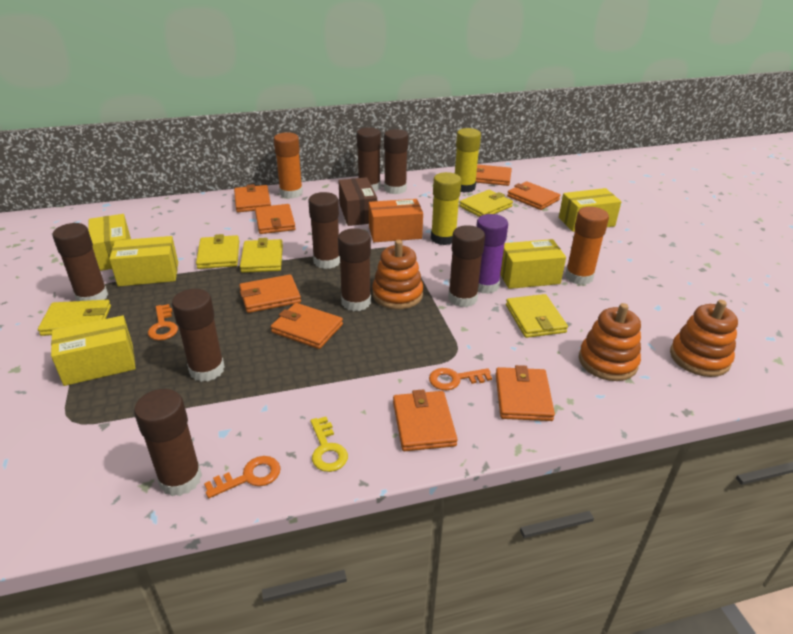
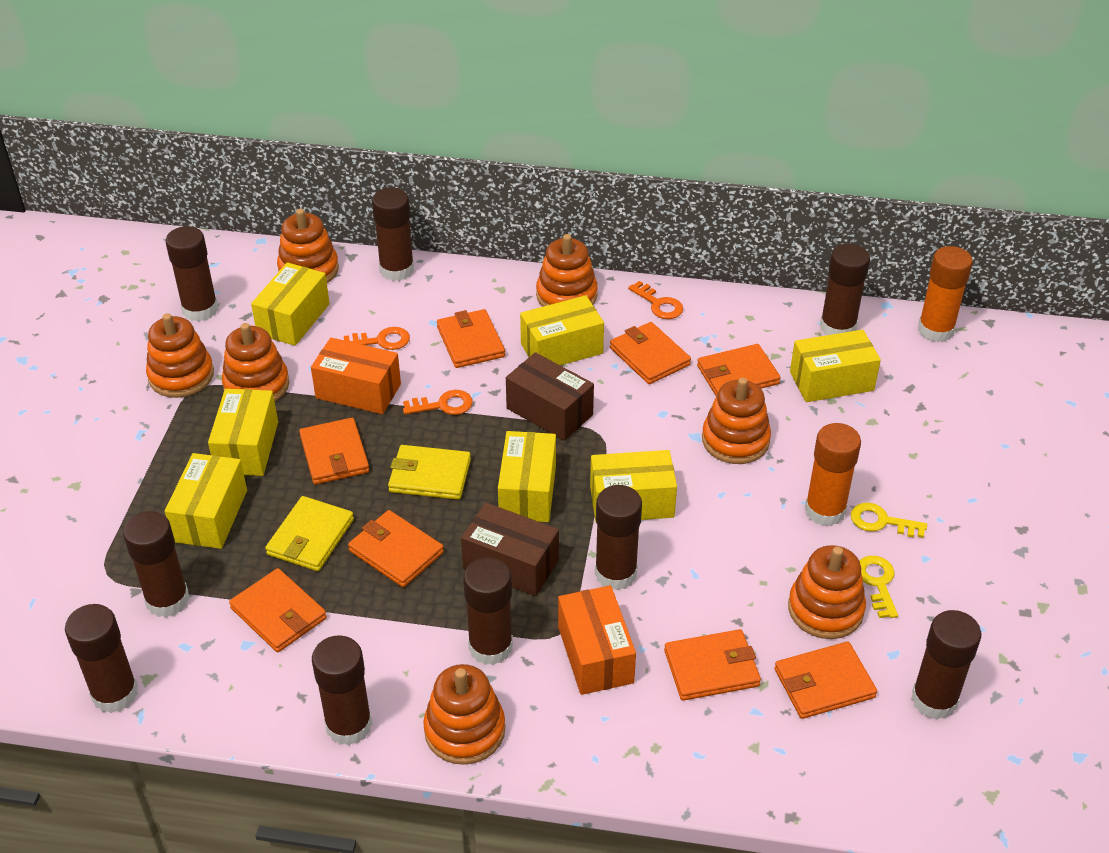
brown box: 1 -> 2
brown glue stick: 8 -> 9
orange box: 1 -> 2
orange stacking toy: 3 -> 7
purple glue stick: 1 -> 0
yellow box: 5 -> 7
yellow glue stick: 2 -> 0
yellow key: 1 -> 2
yellow wallet: 5 -> 2

